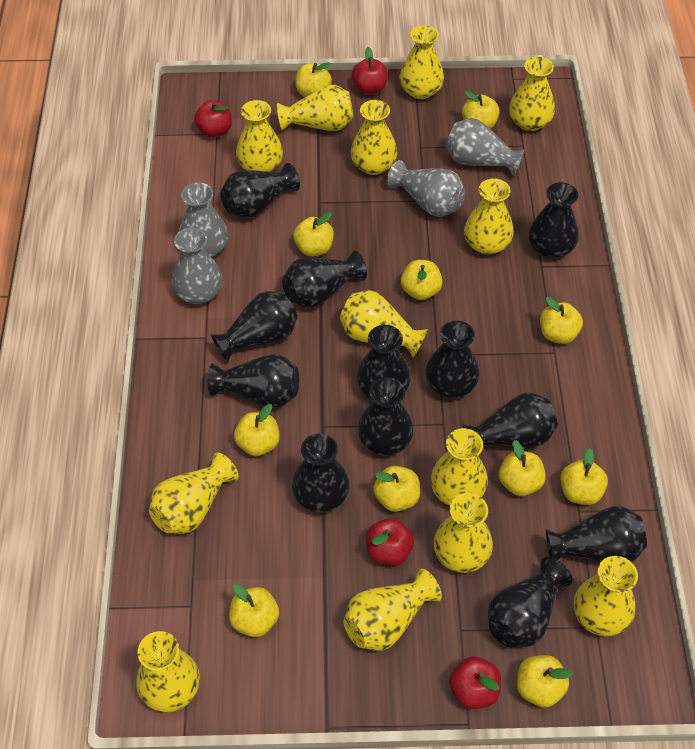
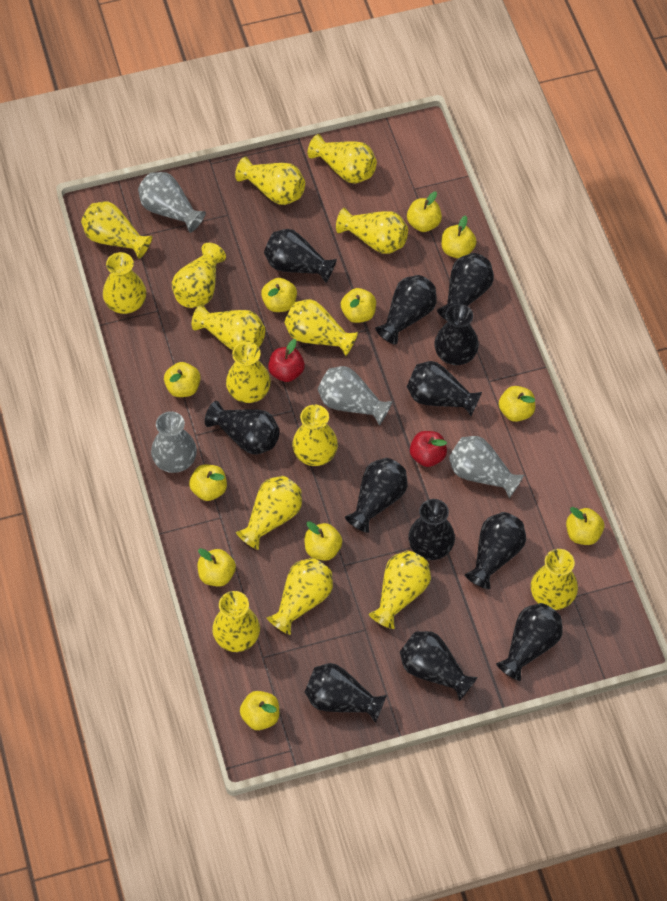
red apple: 4 -> 2
yellow vase: 13 -> 15

